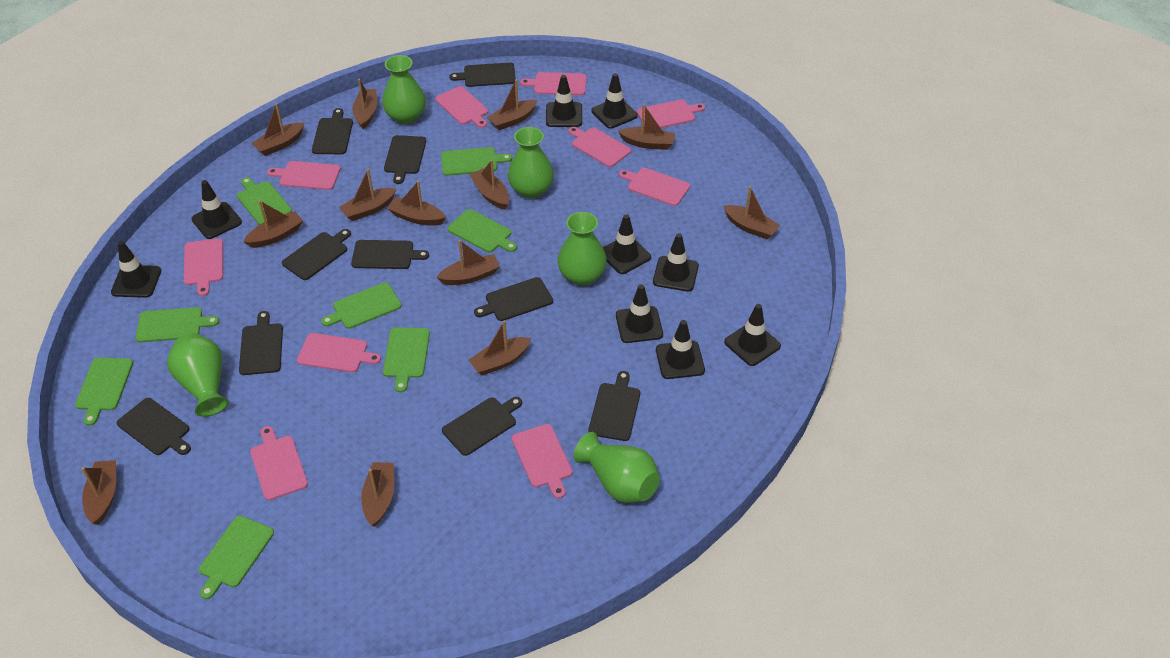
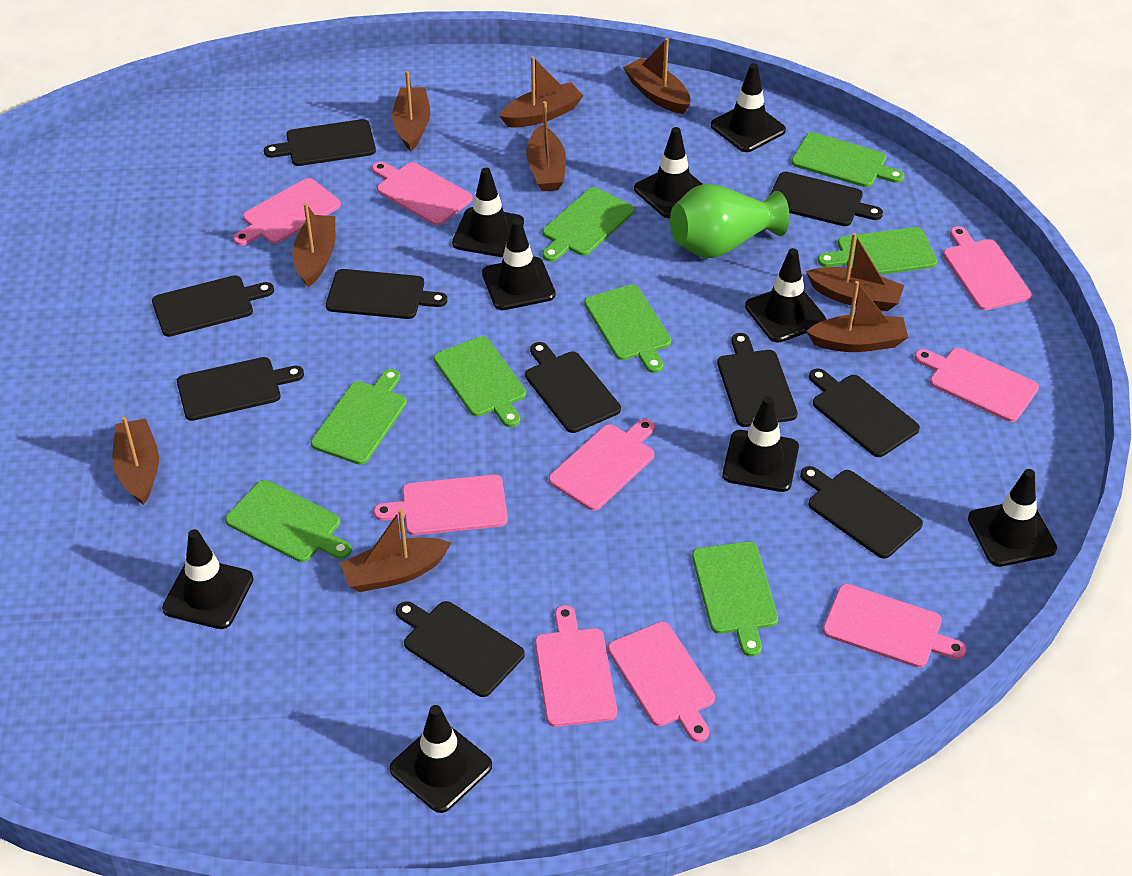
brown boat: 13 -> 9
green vase: 5 -> 1
pink cutting board: 10 -> 9

